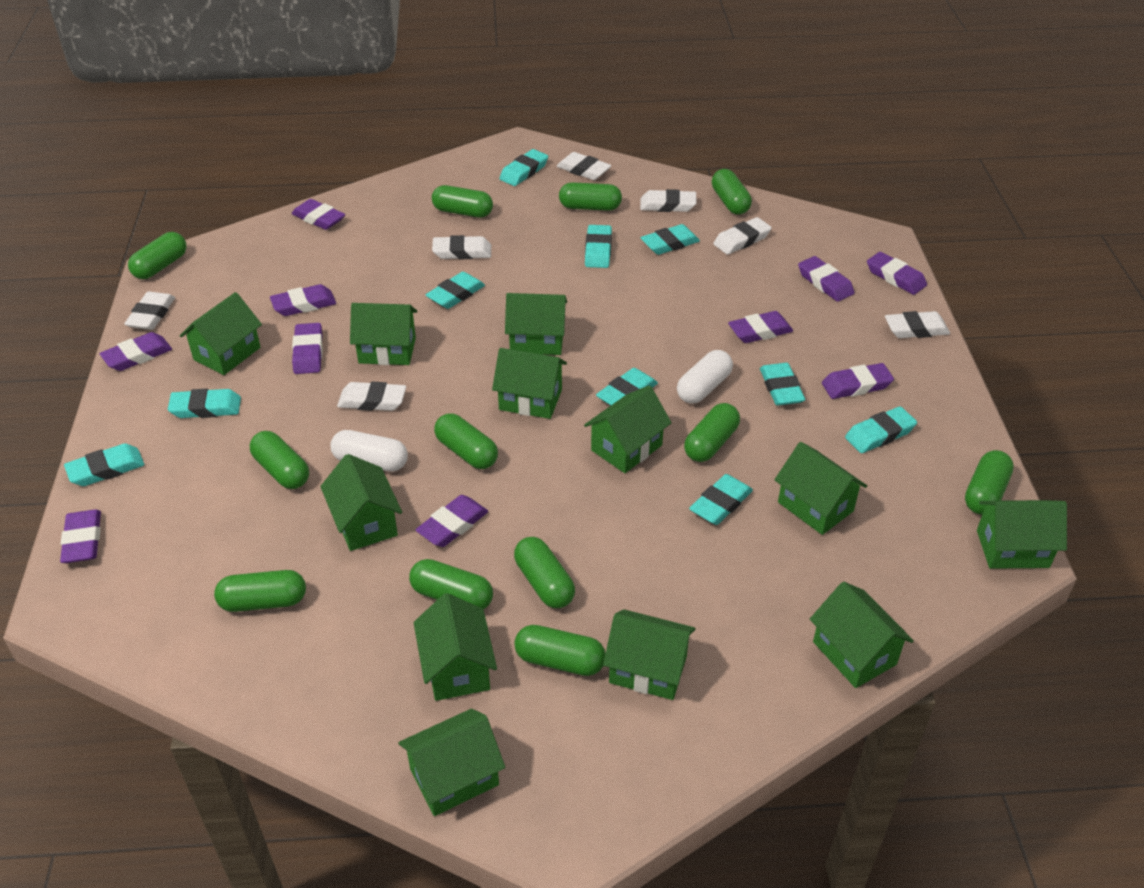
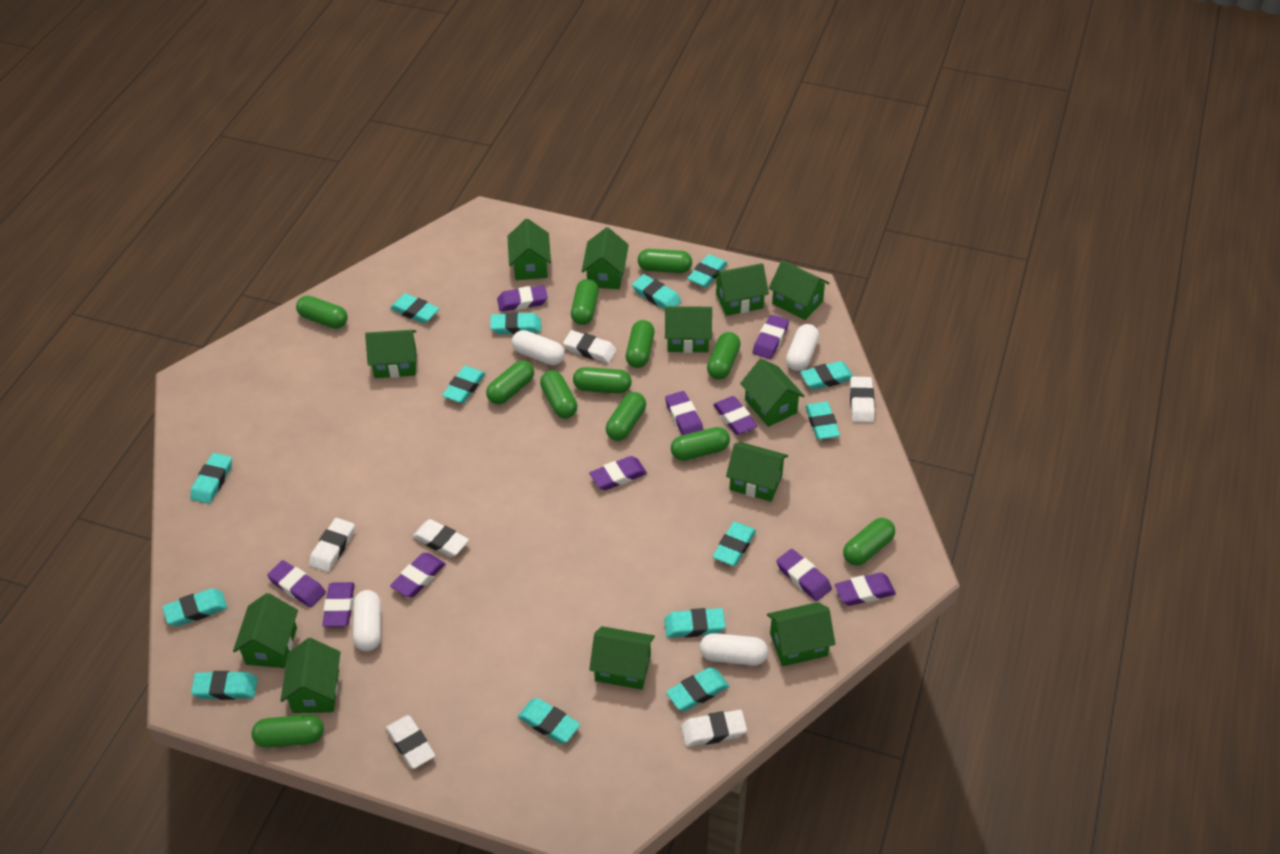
turquoise eraser: 10 -> 14
white capsule: 2 -> 4
white eraser: 7 -> 6

